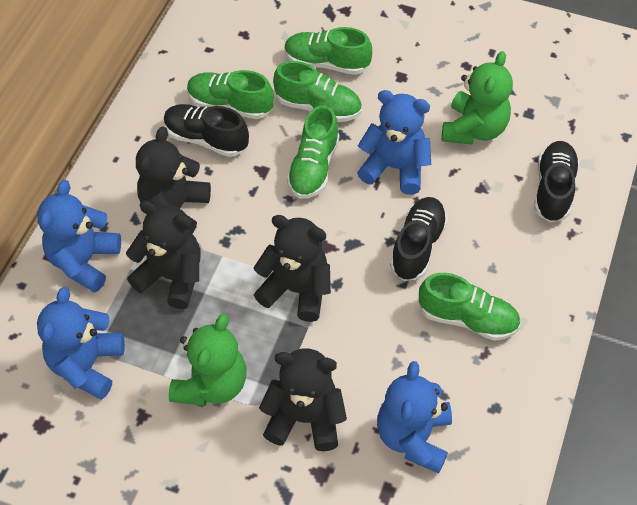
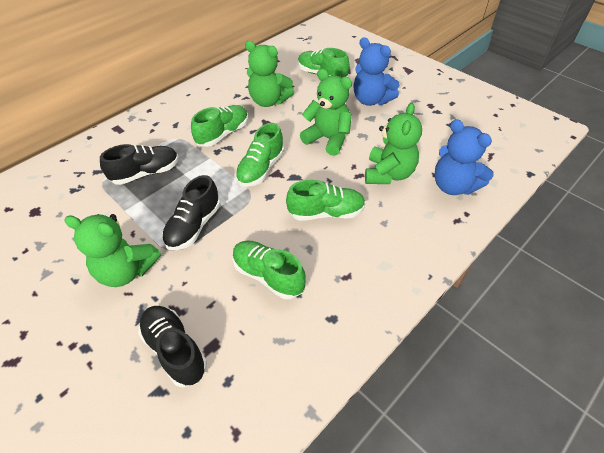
black teddy bear: 4 -> 0
blue teddy bear: 4 -> 2
green teddy bear: 2 -> 4

